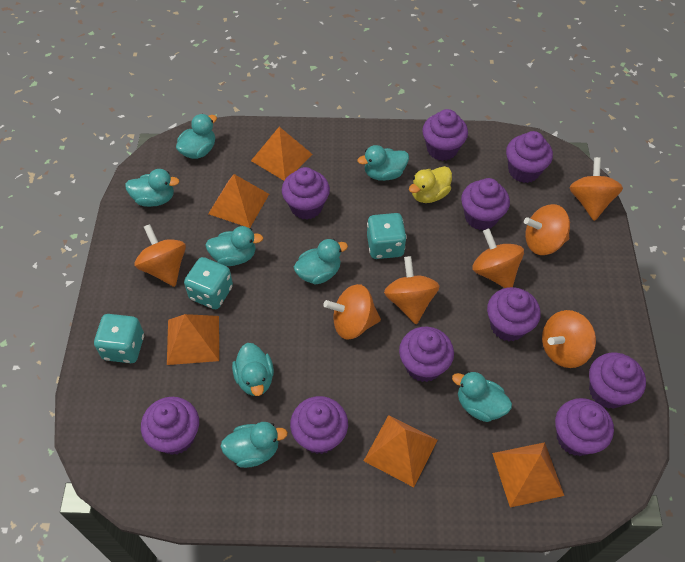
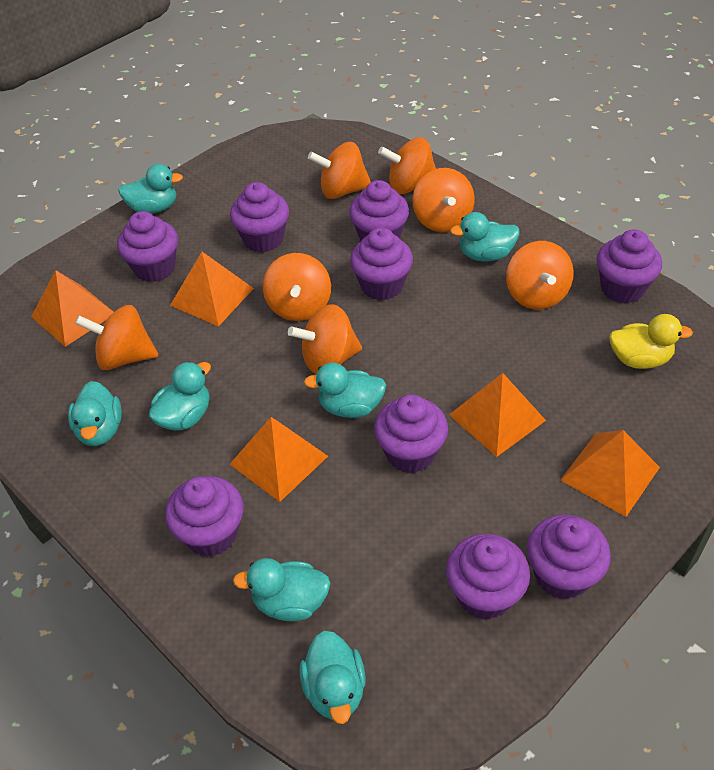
purple cupcake: 10 -> 9
turquoise dice: 3 -> 0
turquoise duck: 8 -> 7

